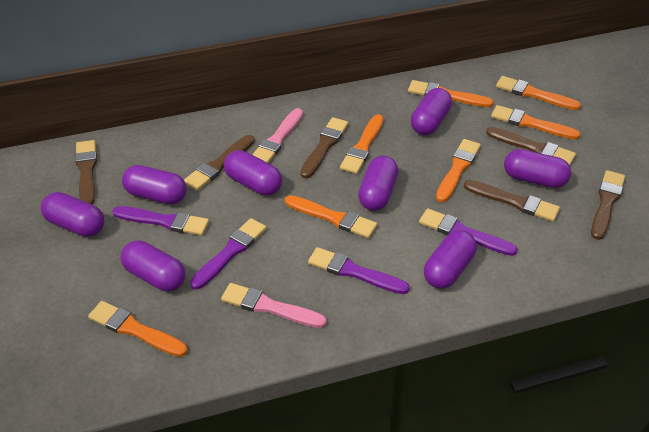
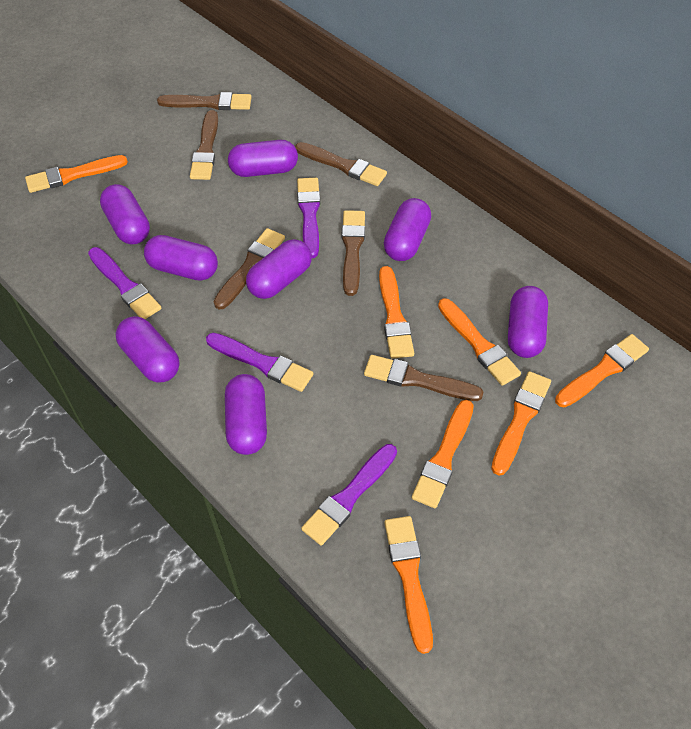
pink brush: 2 -> 0

